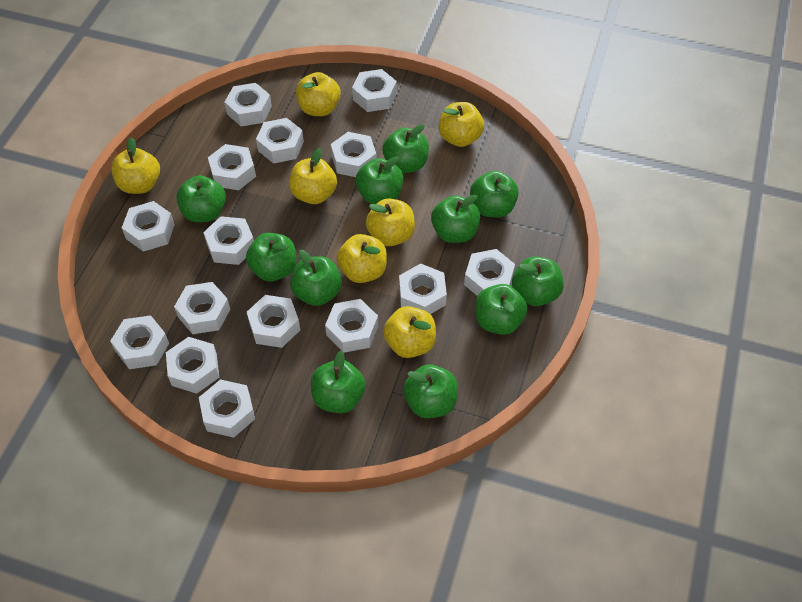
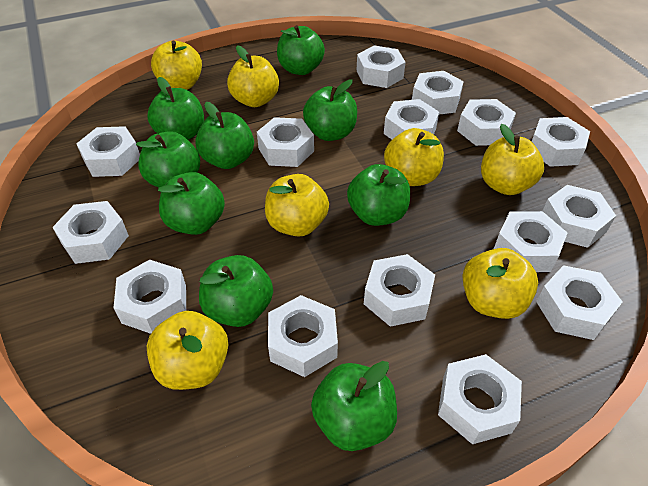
green apple: 11 -> 9

